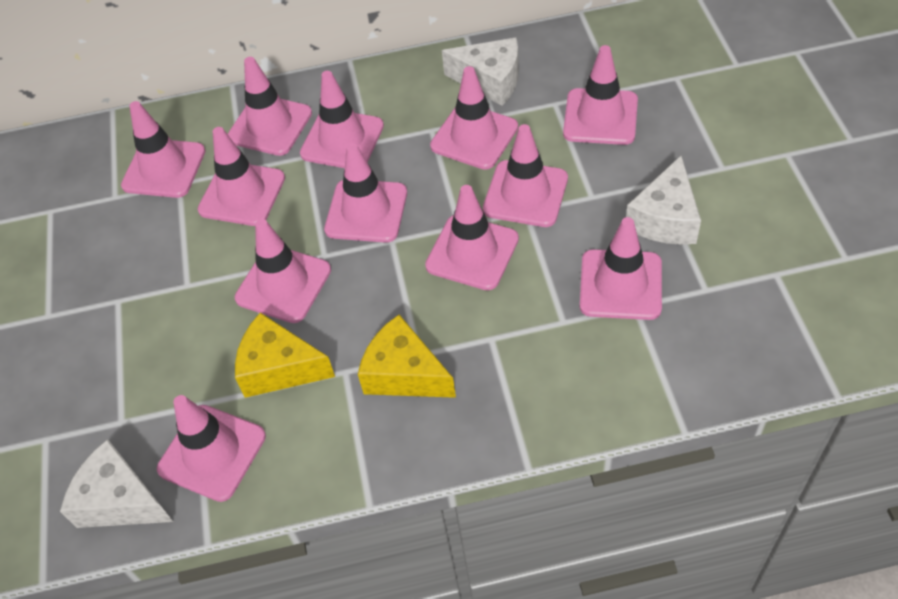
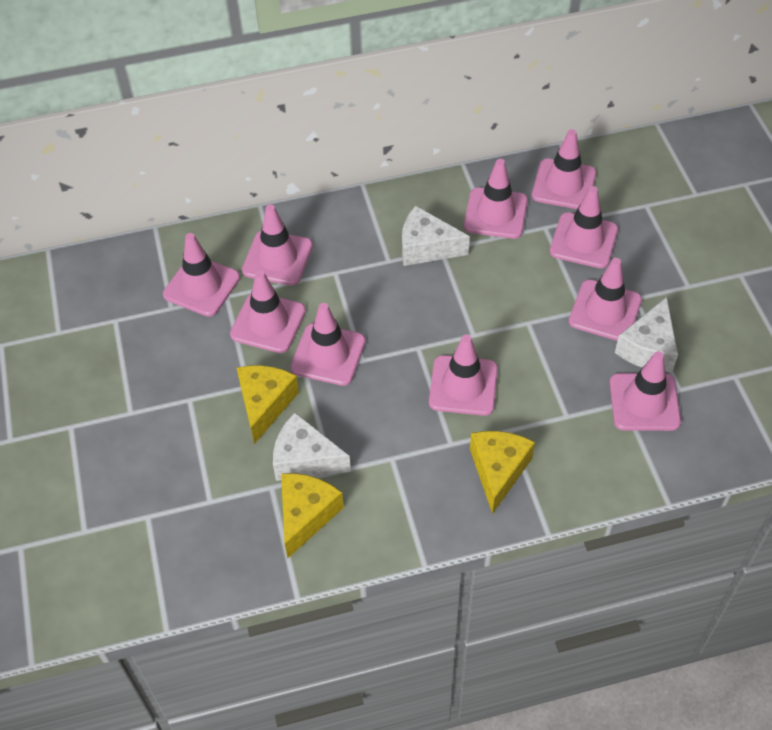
pink traffic cone: 12 -> 10
yellow cheese: 2 -> 3

